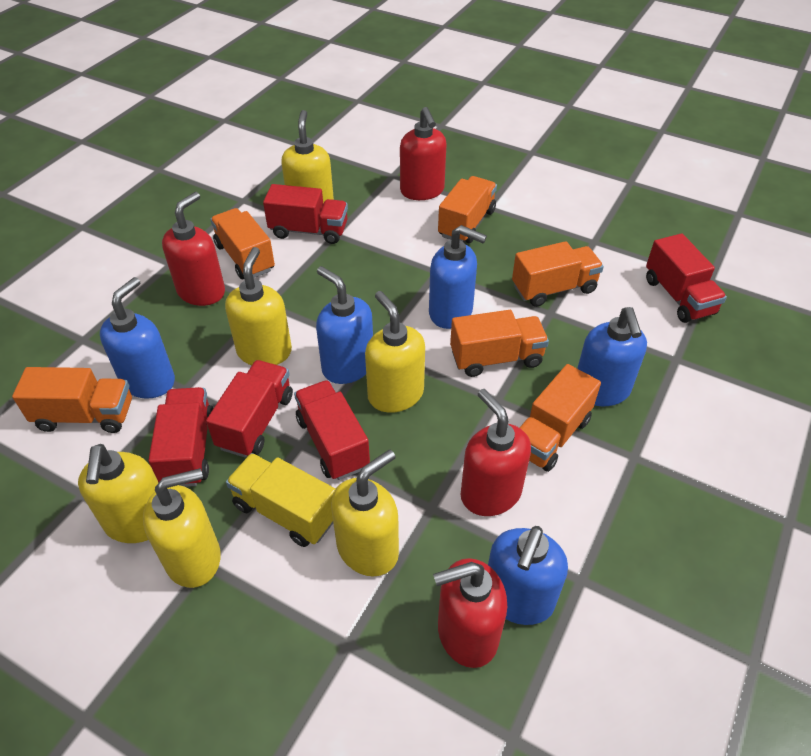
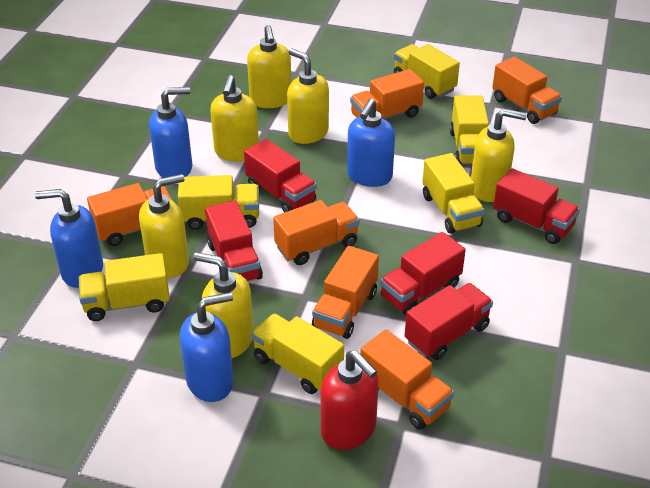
blue soap dispenser: 5 -> 4
red soap dispenser: 4 -> 1
yellow truck: 1 -> 6

